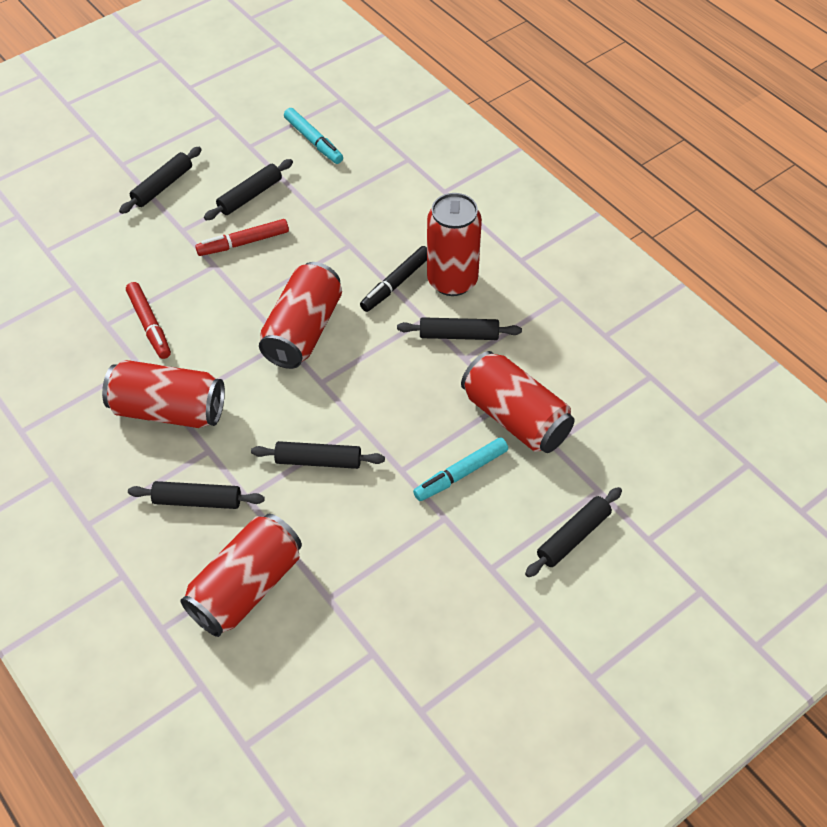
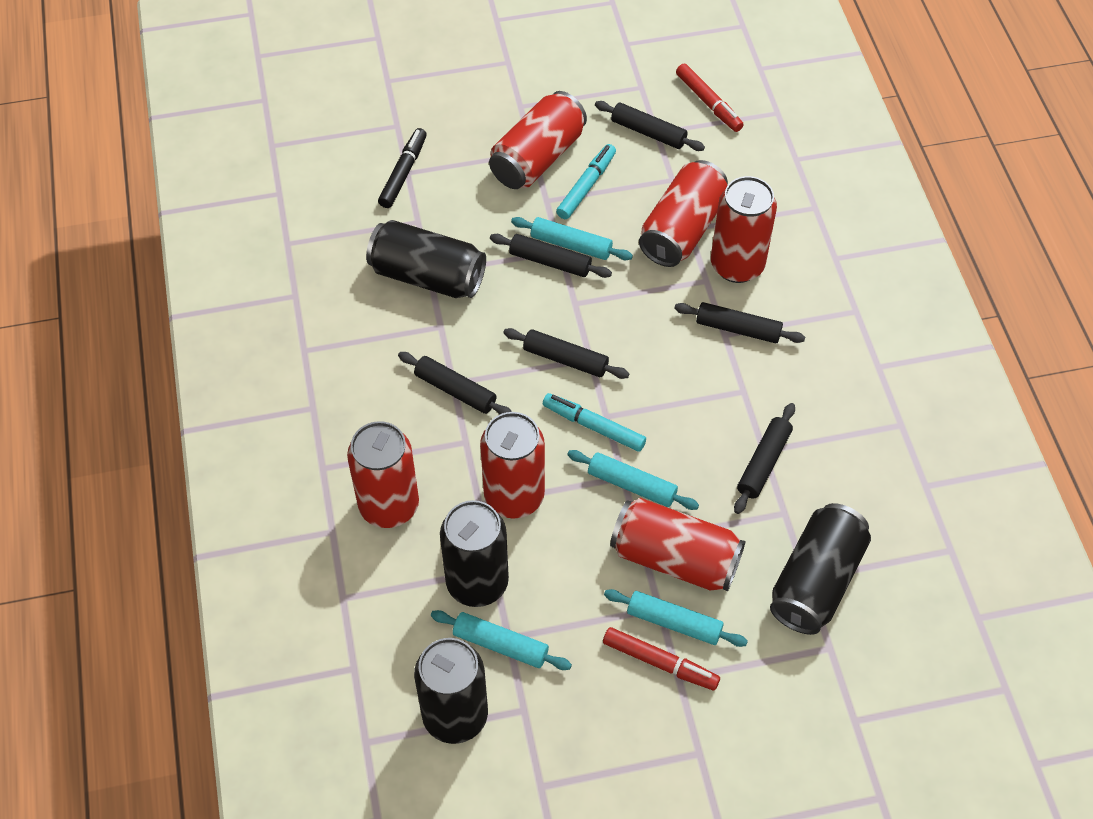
black can: 0 -> 4
red can: 5 -> 6
turquoise rolling pin: 0 -> 4

